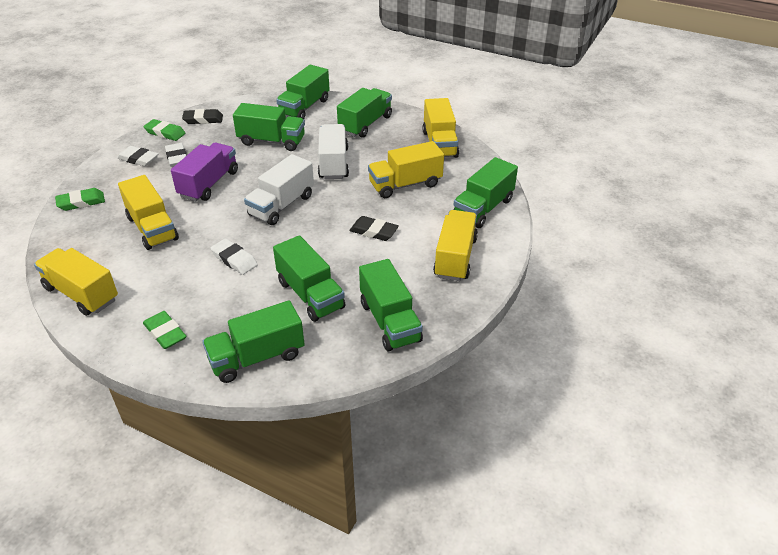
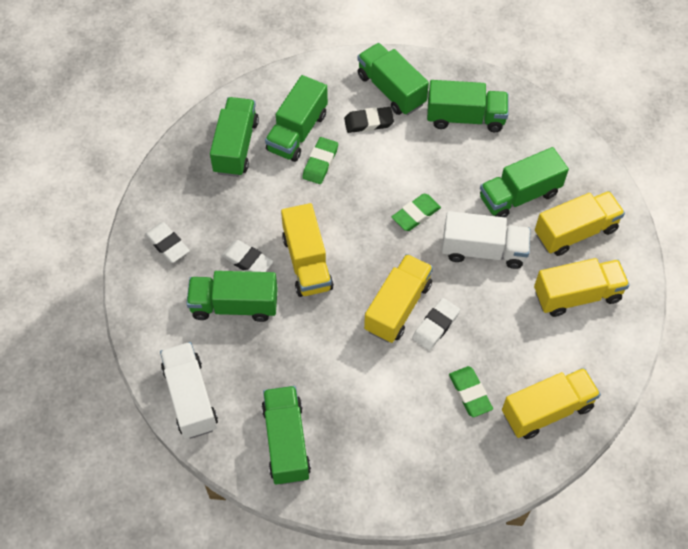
black eraser: 2 -> 1
purple truck: 1 -> 0

